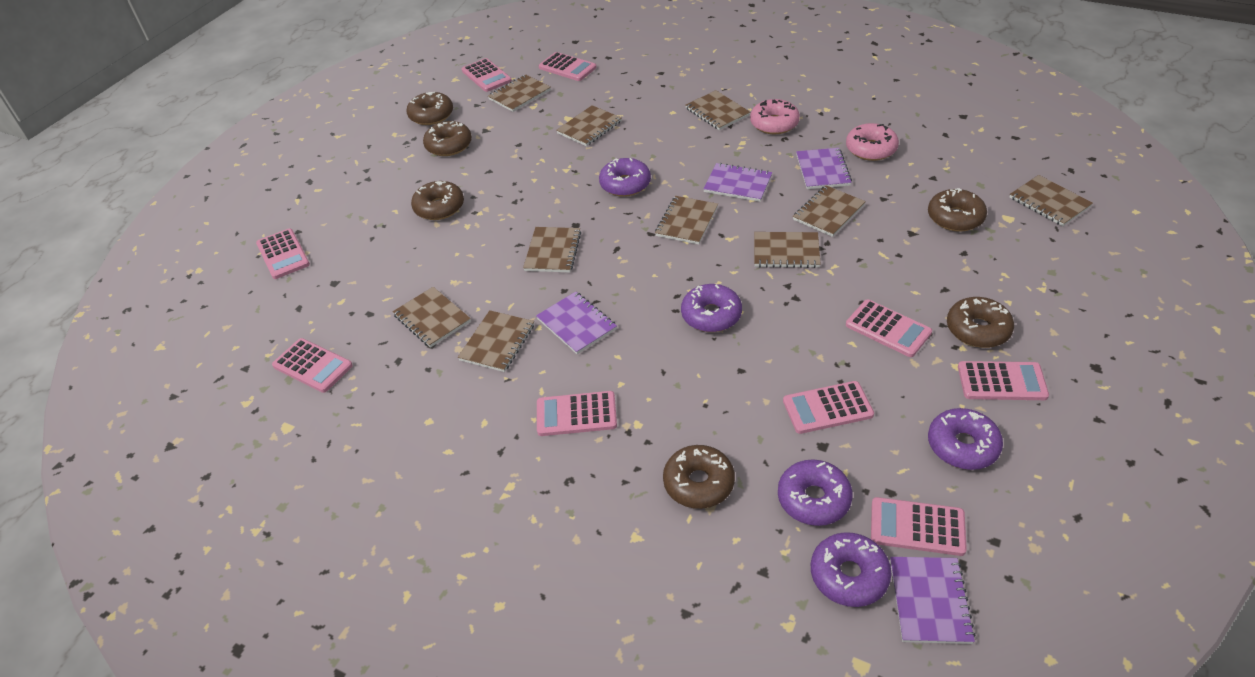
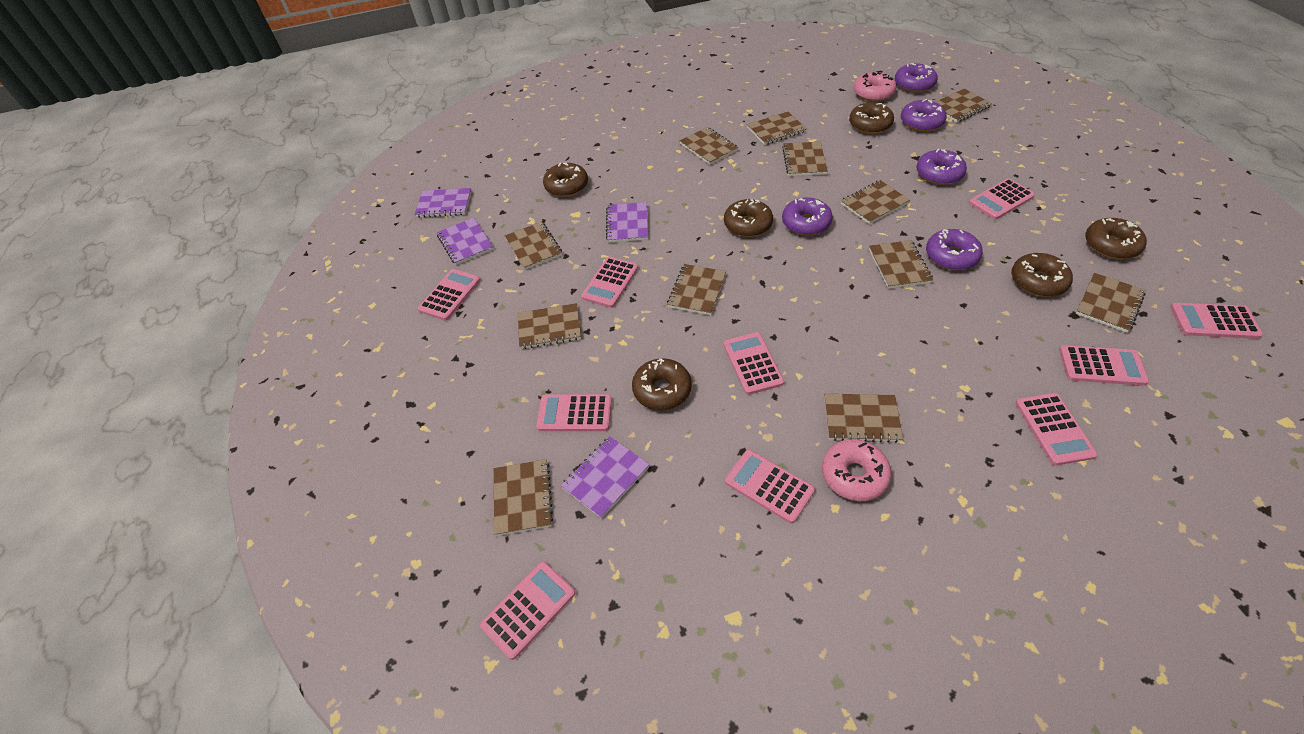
brown notebook: 10 -> 12
pink calculator: 9 -> 10

